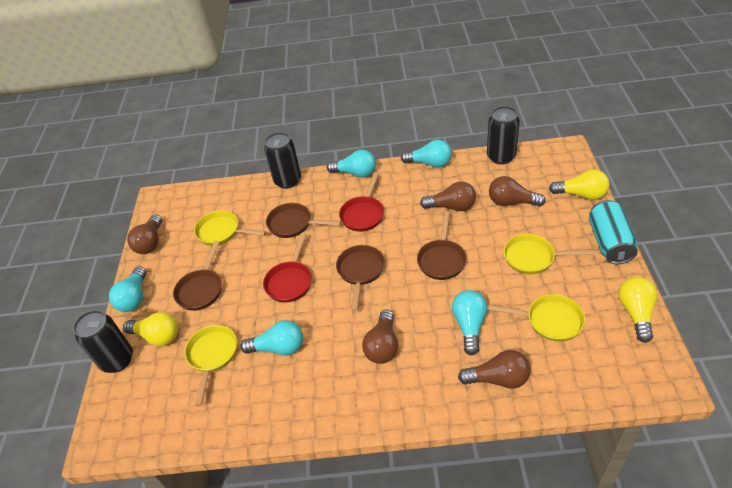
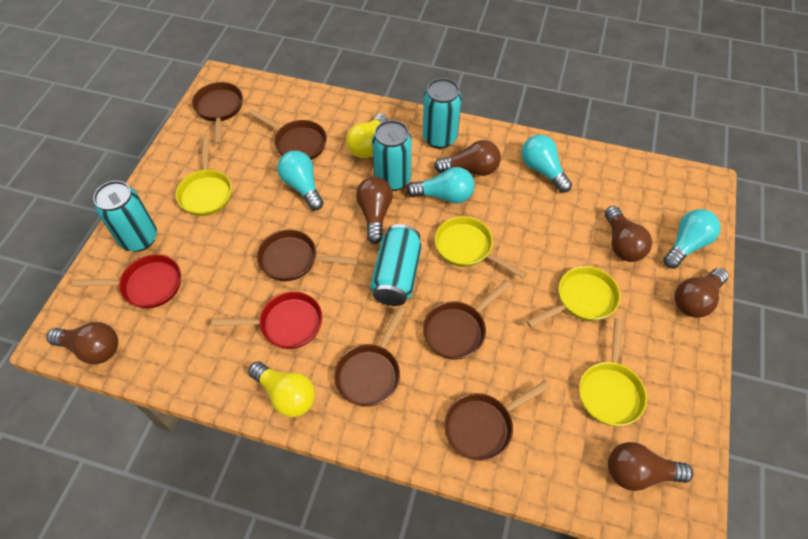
black can: 3 -> 0
brown light bulb: 5 -> 6
brown pan: 4 -> 6
turquoise can: 1 -> 4
turquoise light bulb: 5 -> 4
yellow light bulb: 3 -> 2

